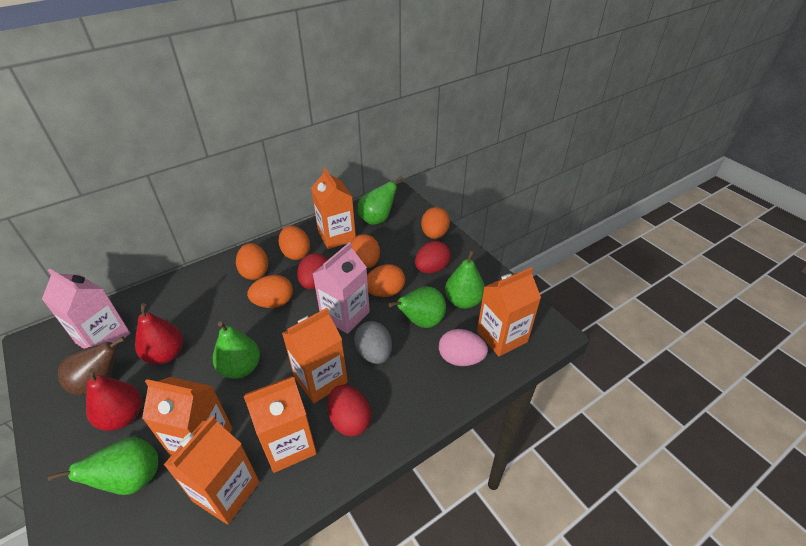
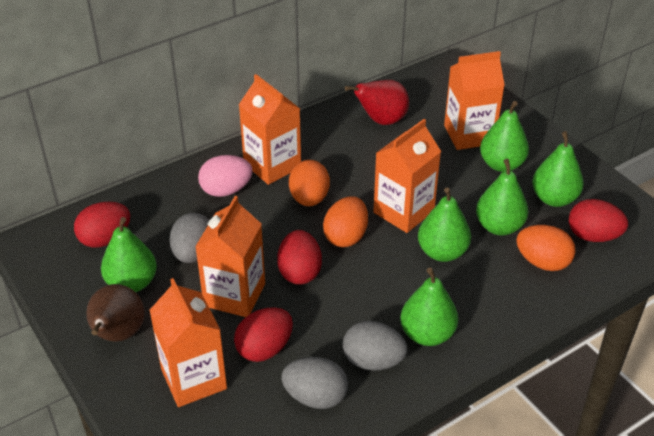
green pear: 5 -> 6
grey egg: 1 -> 3
orange carton: 6 -> 5
orange egg: 6 -> 3
pink carton: 2 -> 0
red egg: 3 -> 4
red pear: 2 -> 1

